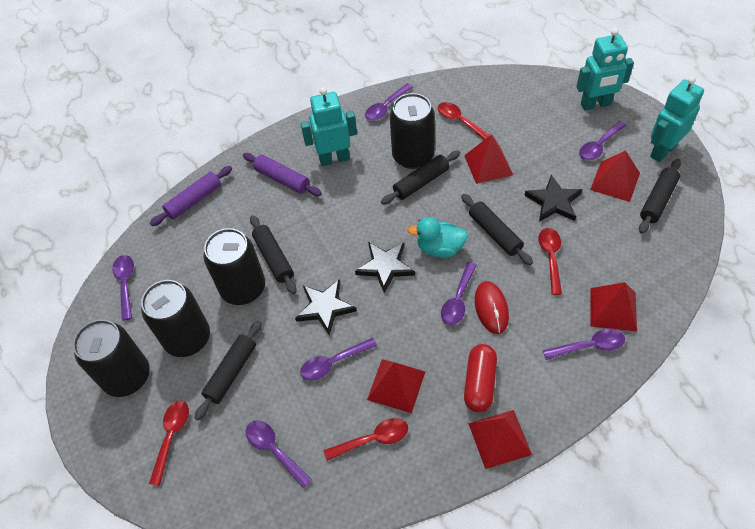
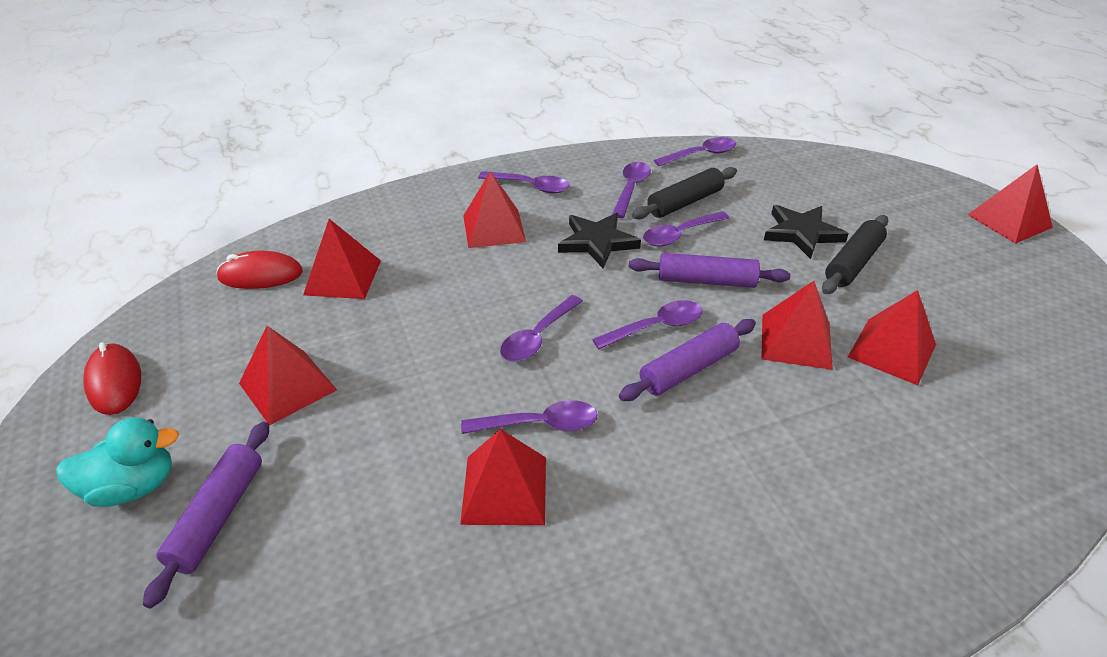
black can: 4 -> 0
black rolling pin: 5 -> 2
black star: 3 -> 2
purple rolling pin: 2 -> 3
red capsule: 1 -> 0
red mouse: 1 -> 2
red pyramid: 5 -> 7
red spoon: 4 -> 0
turquoise robot: 3 -> 0

